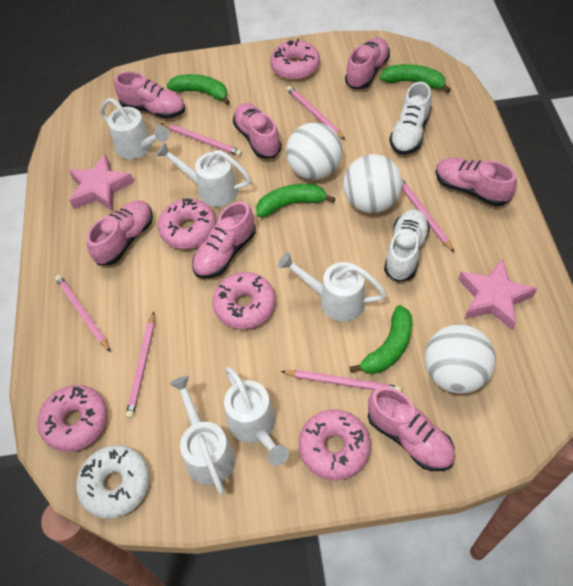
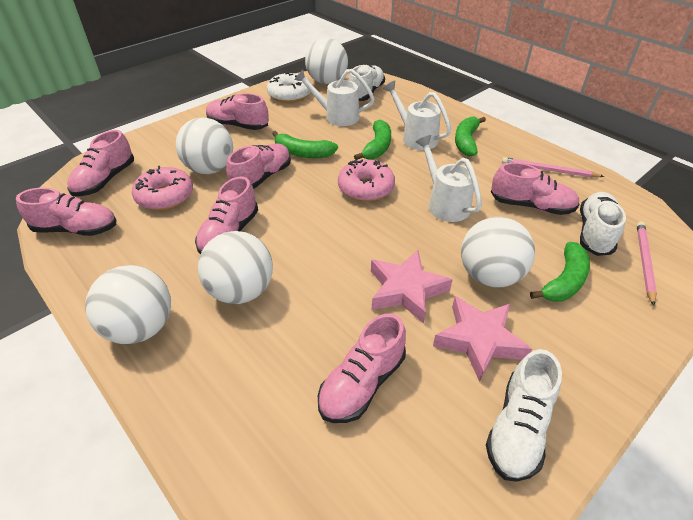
pink donut: 5 -> 2
pink pencil: 6 -> 2
white ball: 3 -> 5
white shoe: 2 -> 3
white watering can: 5 -> 3

